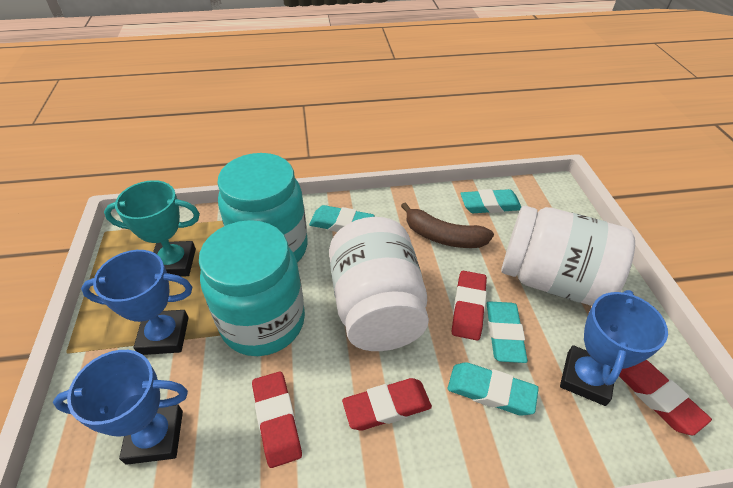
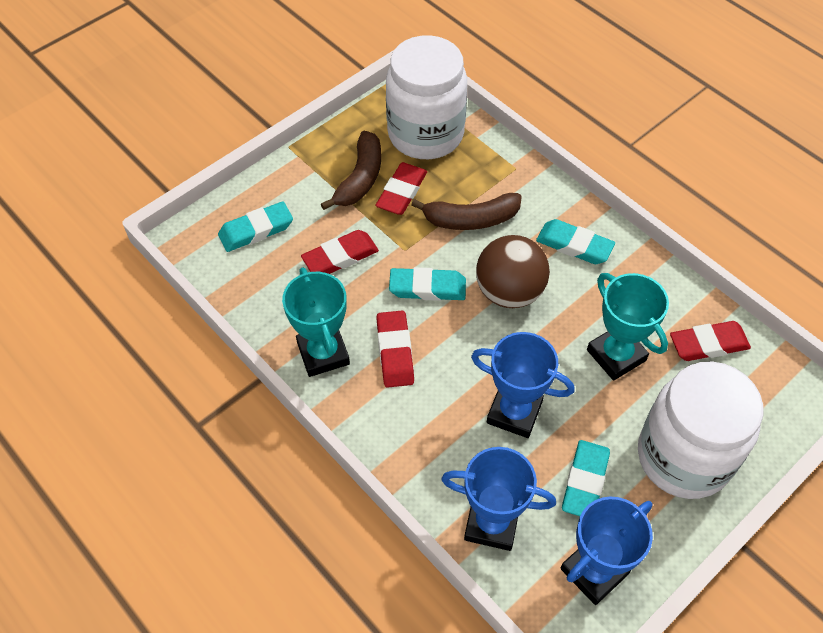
brown ball: 0 -> 1
brown banana: 1 -> 2
turquoise jar: 2 -> 0
turquoise trophy: 1 -> 2

